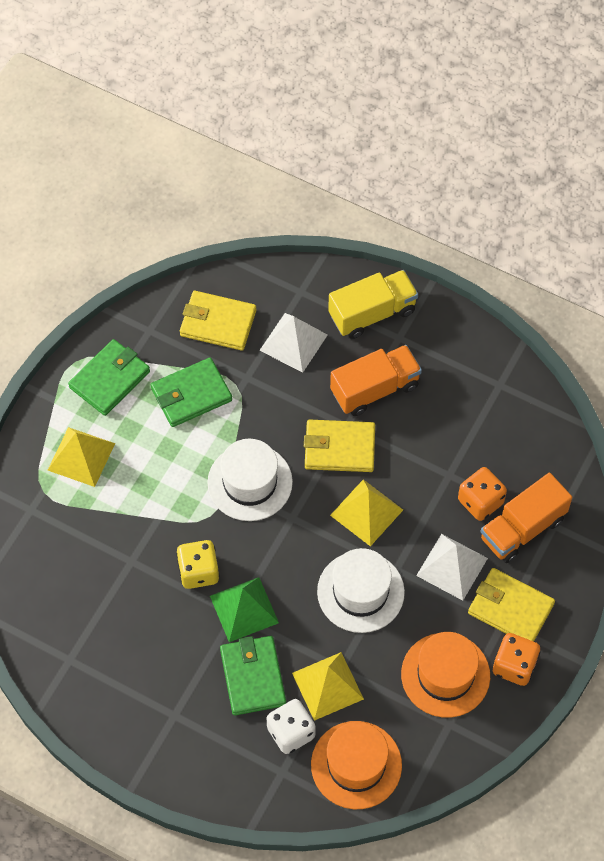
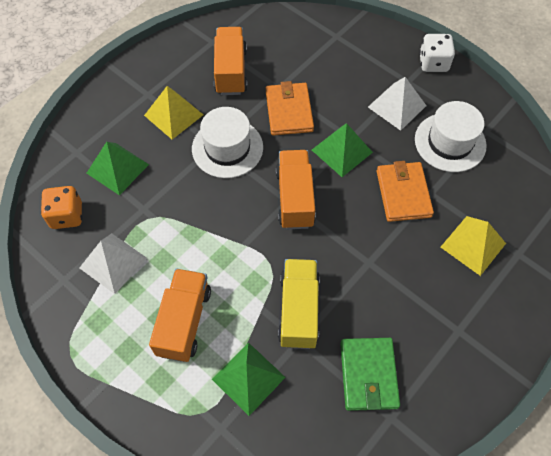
green pyramid: 1 -> 3
green wallet: 3 -> 1
orange dice: 2 -> 1
orange hat: 2 -> 0
orange truck: 2 -> 3
orange wallet: 0 -> 2
yellow dice: 1 -> 0
yellow pyramid: 3 -> 2
yellow wallet: 3 -> 0

